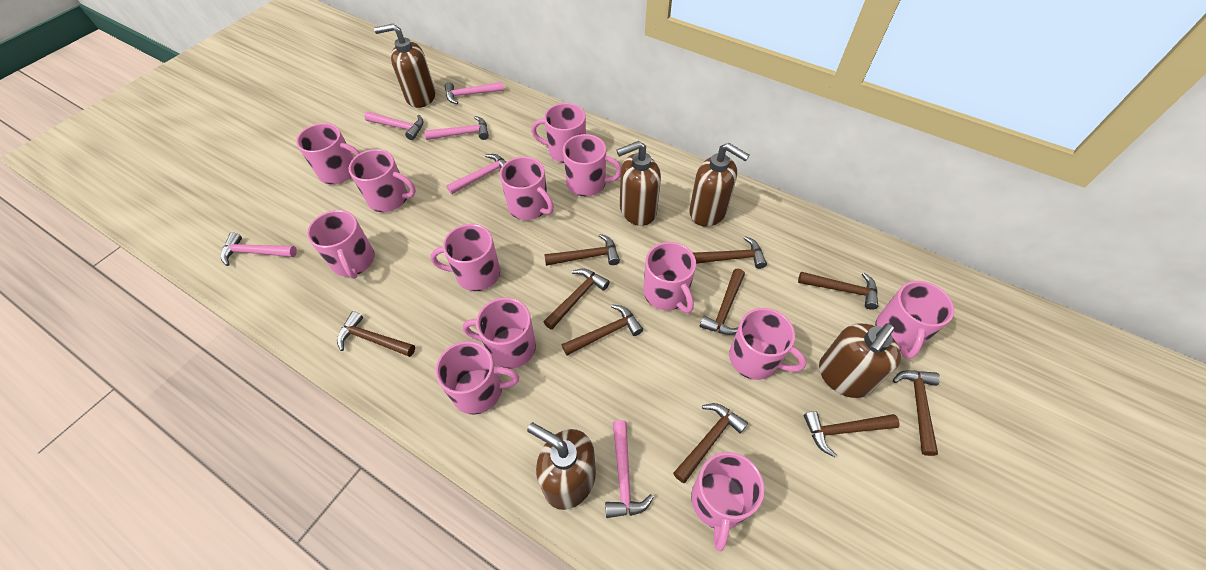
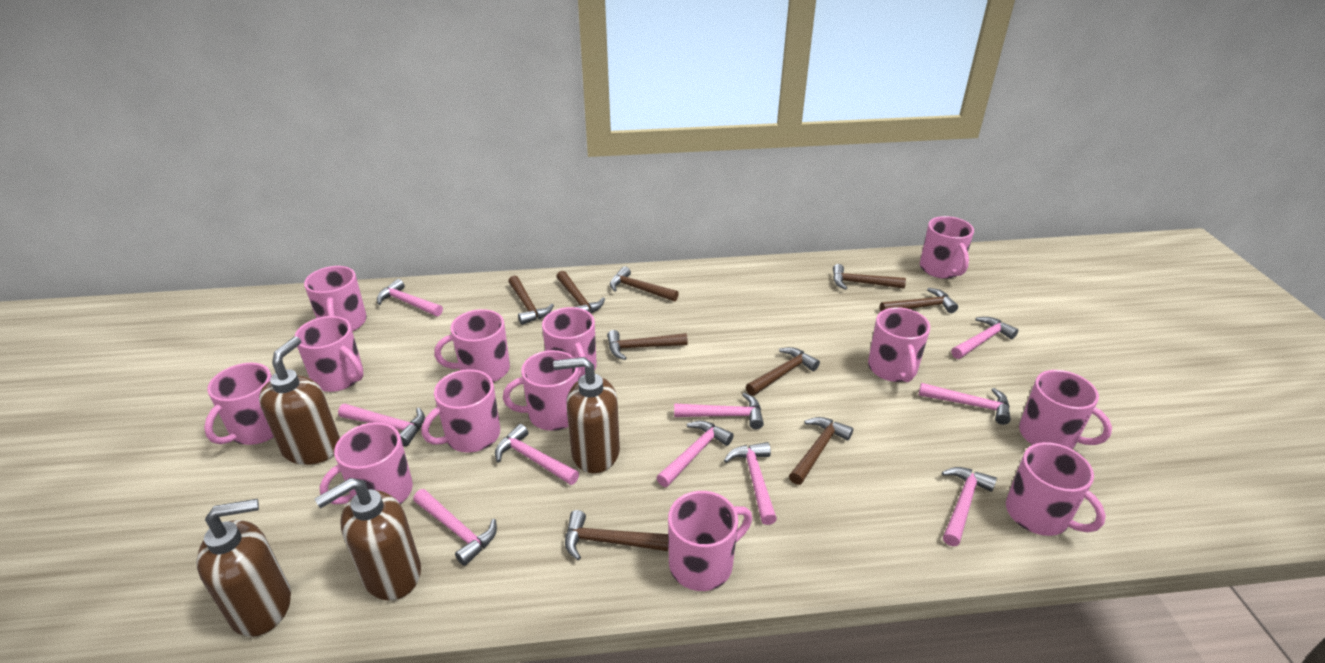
brown hammer: 10 -> 9
brown soap dispenser: 5 -> 4
pink hammer: 6 -> 10

